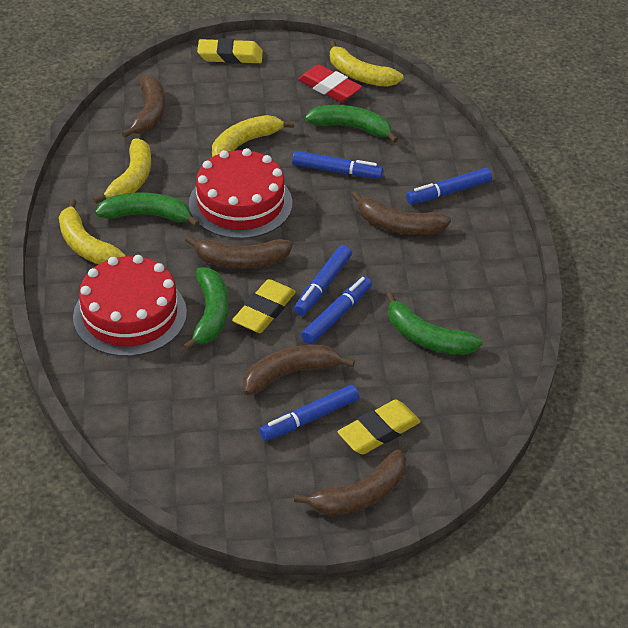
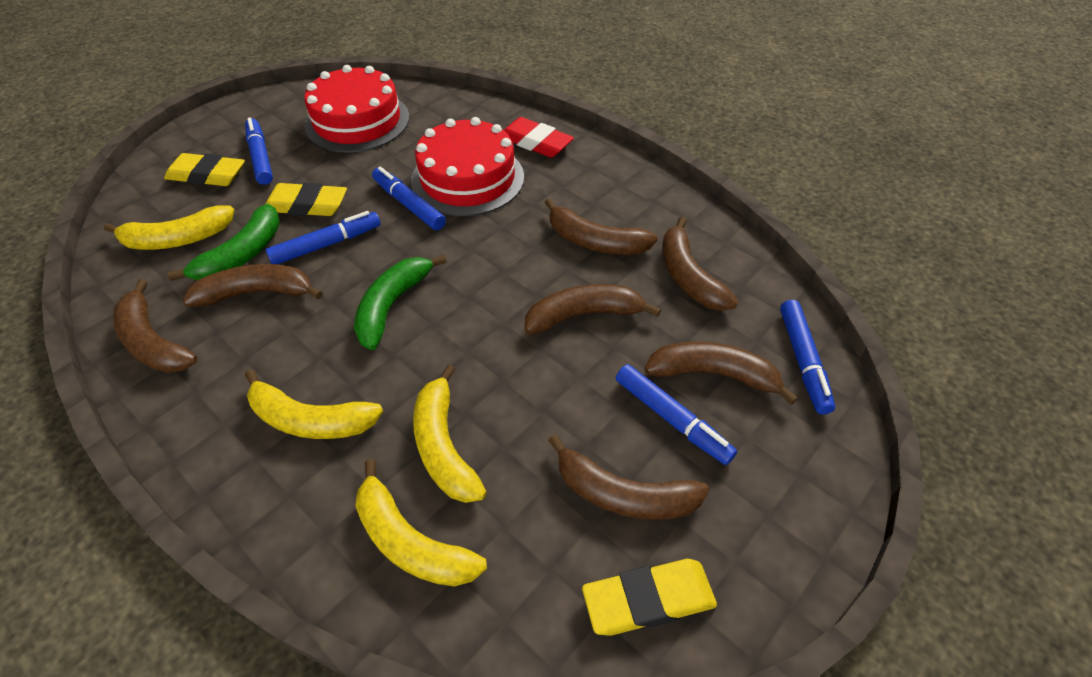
brown banana: 5 -> 7
green banana: 4 -> 2

